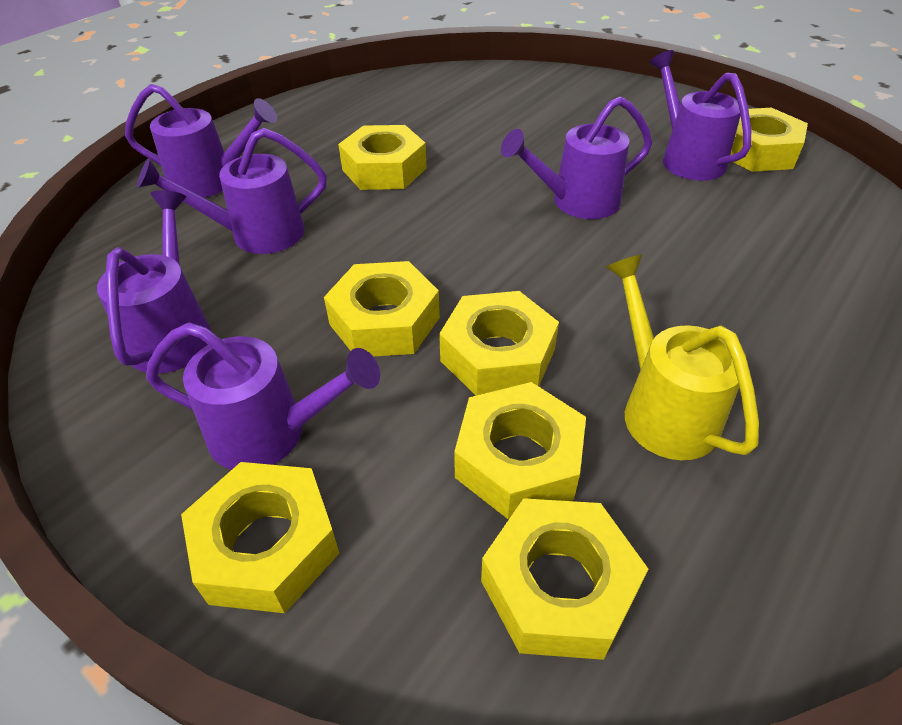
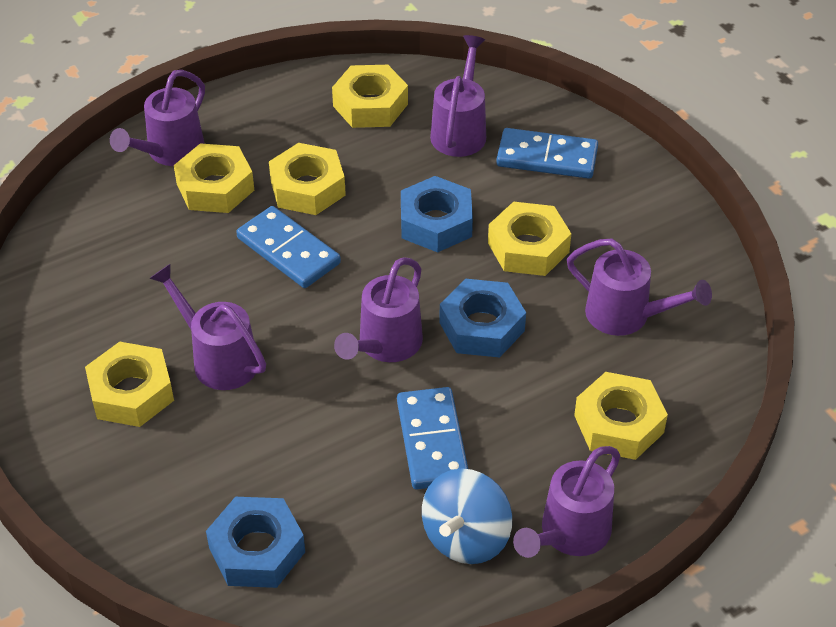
blue domino: 0 -> 3
blue nut: 0 -> 3
blue spinning top: 0 -> 1
yellow nut: 7 -> 6
yellow watering can: 1 -> 0

